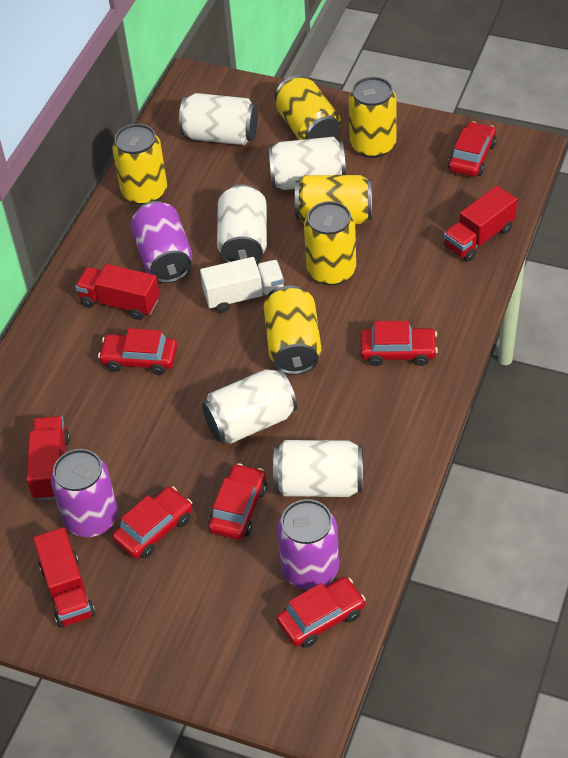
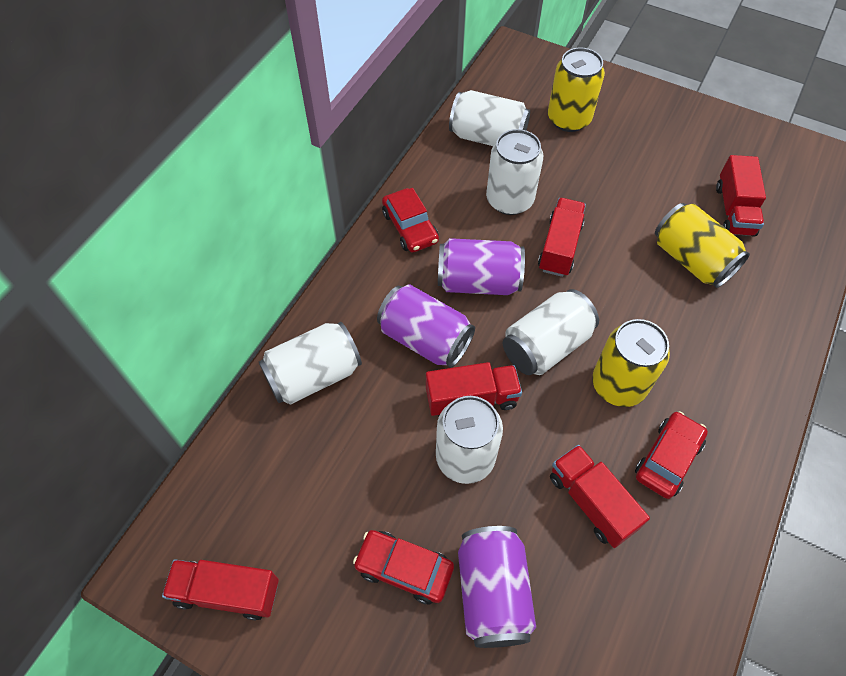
red car: 6 -> 3
red truck: 4 -> 5
white truck: 1 -> 0
yellow can: 6 -> 3

